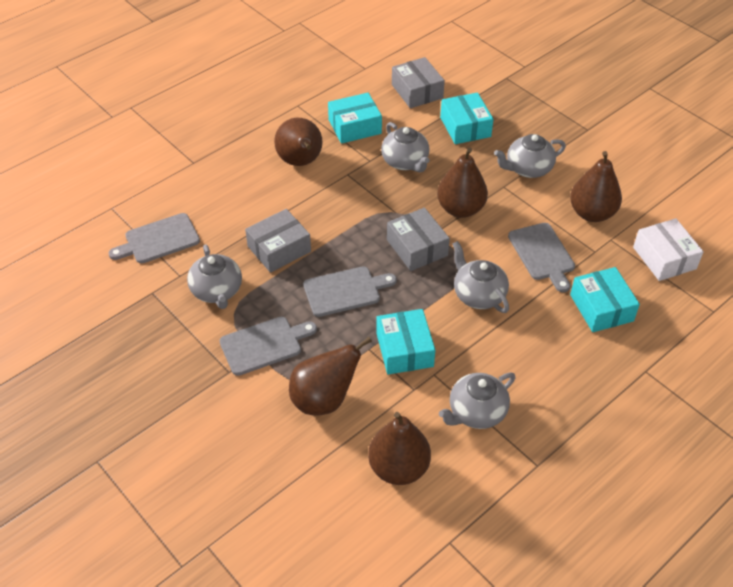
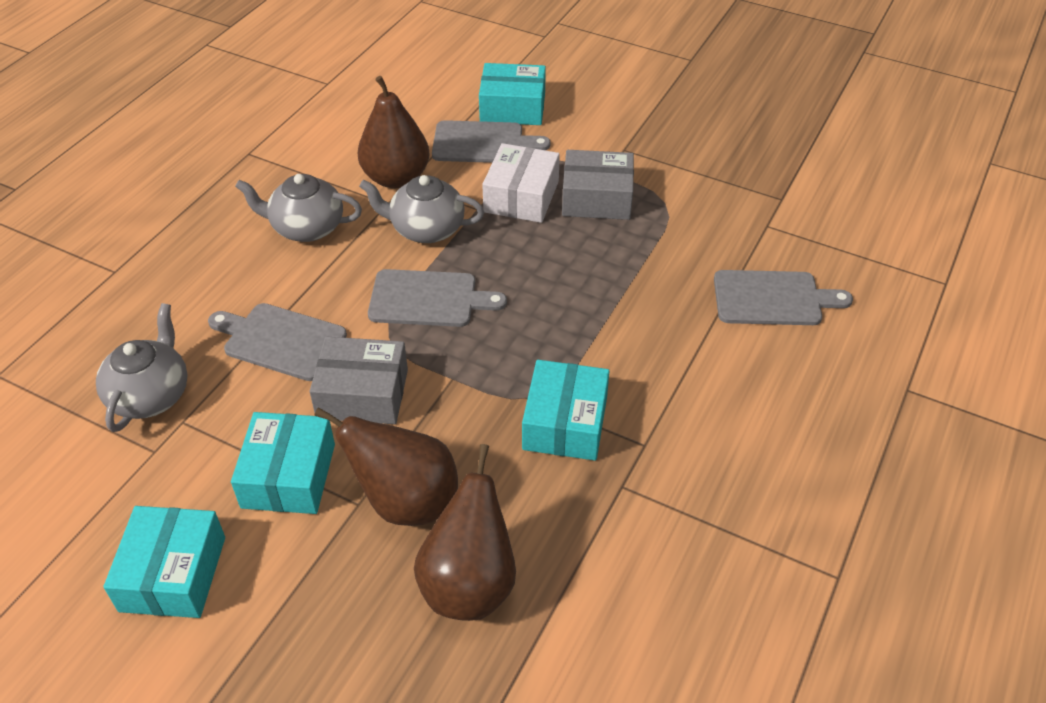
brown pear: 5 -> 3
grey box: 3 -> 2
grey teapot: 5 -> 3

